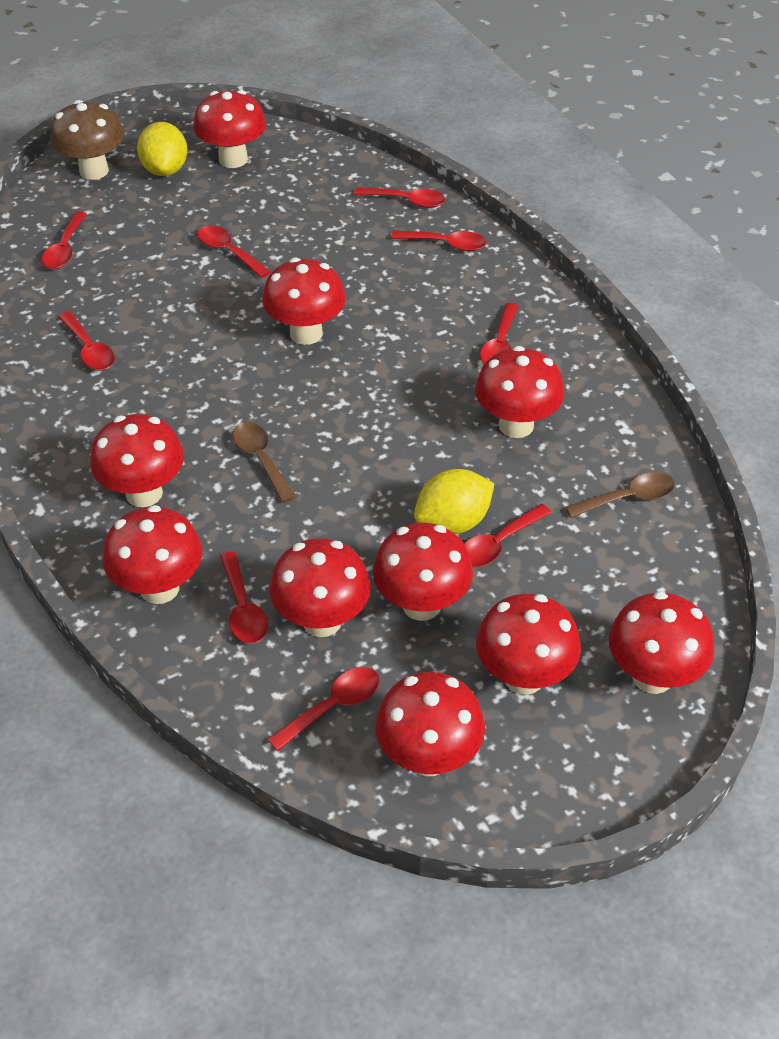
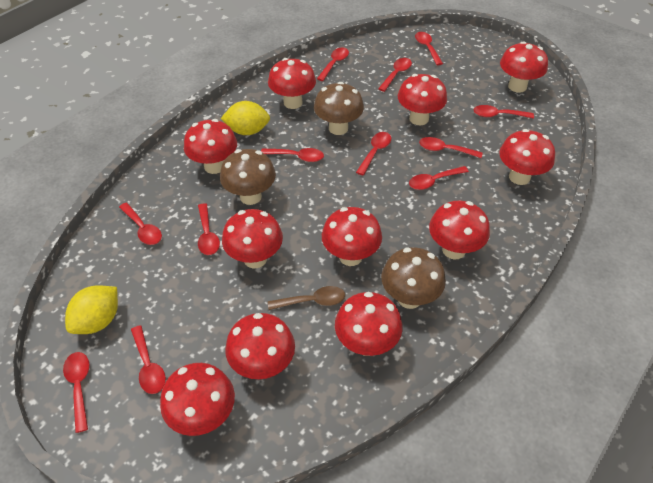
brown mushroom: 1 -> 3
brown spoon: 2 -> 1
red mushroom: 10 -> 11
red spoon: 9 -> 12

